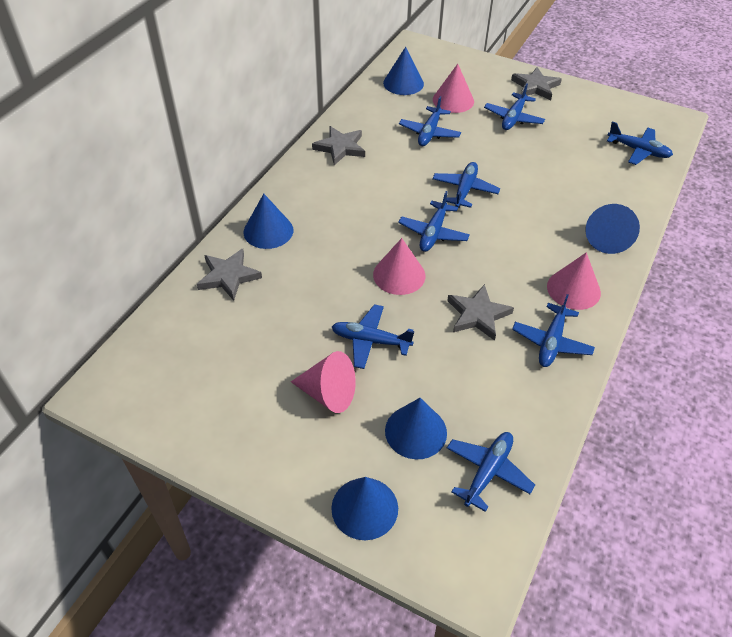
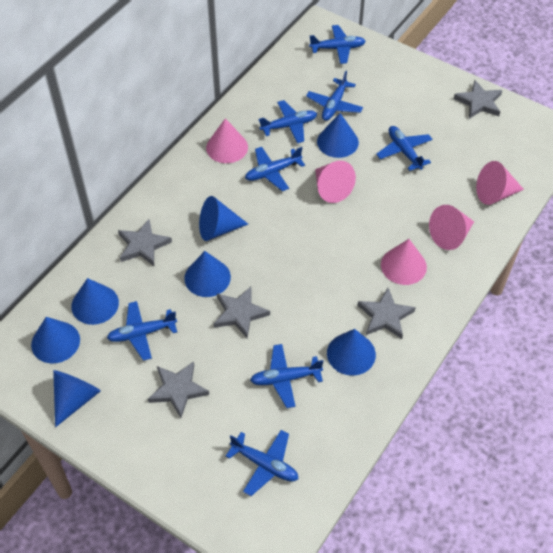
blue cone: 5 -> 7
grey star: 4 -> 5
pink cone: 4 -> 5

